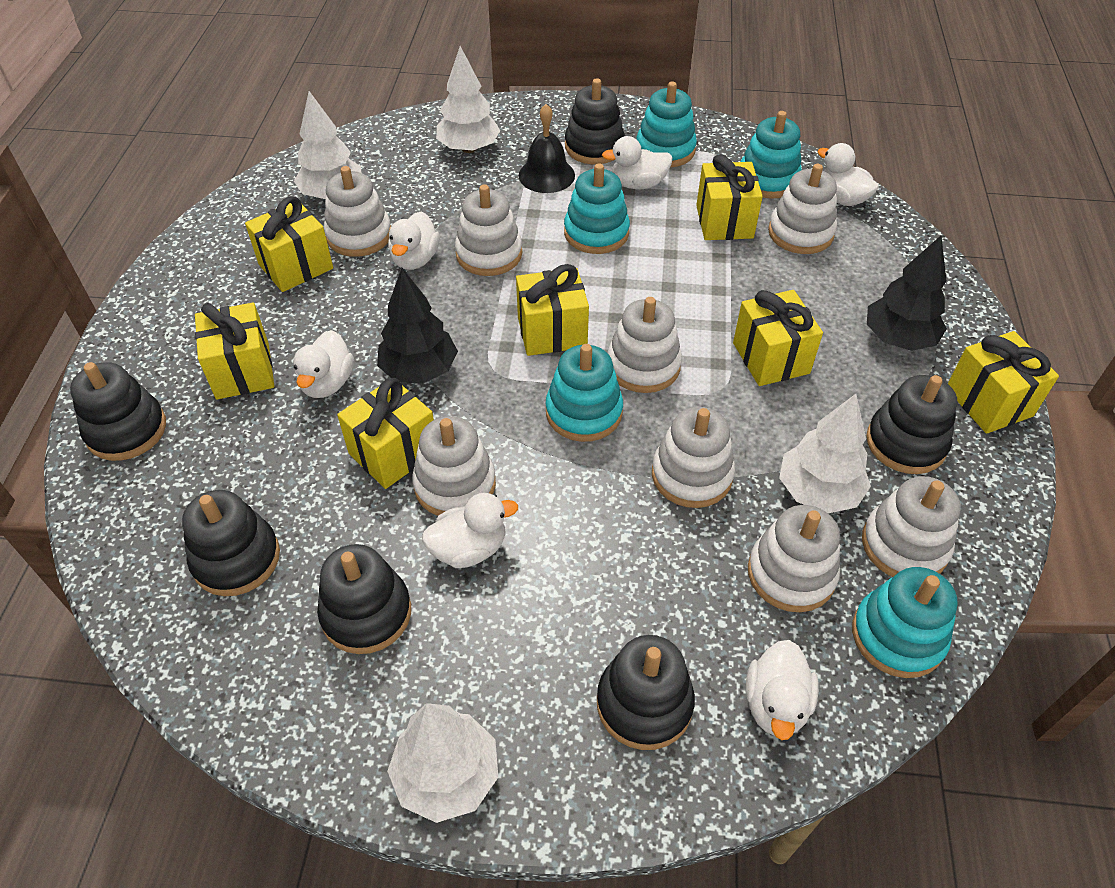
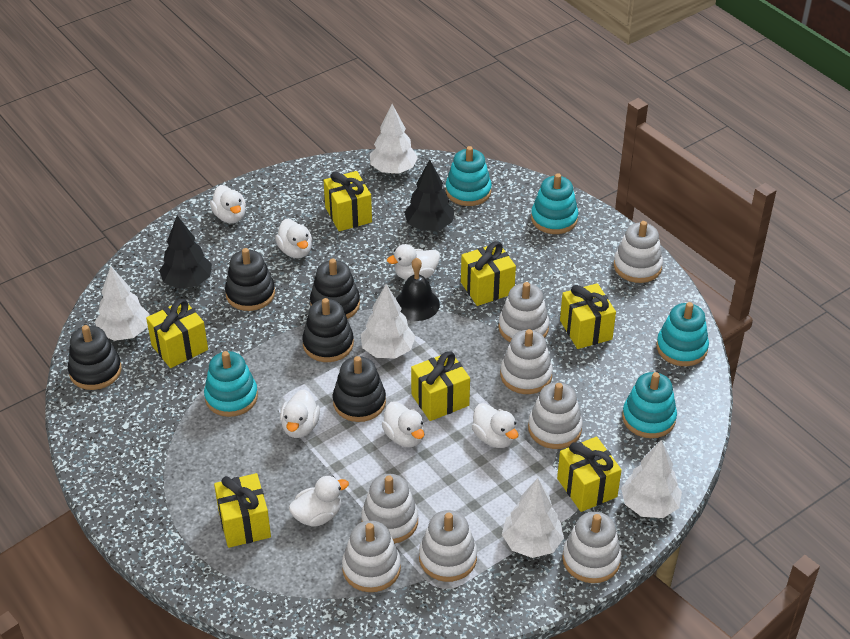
black stacking toy: 6 -> 5
white duck: 6 -> 7
white tree: 4 -> 5

